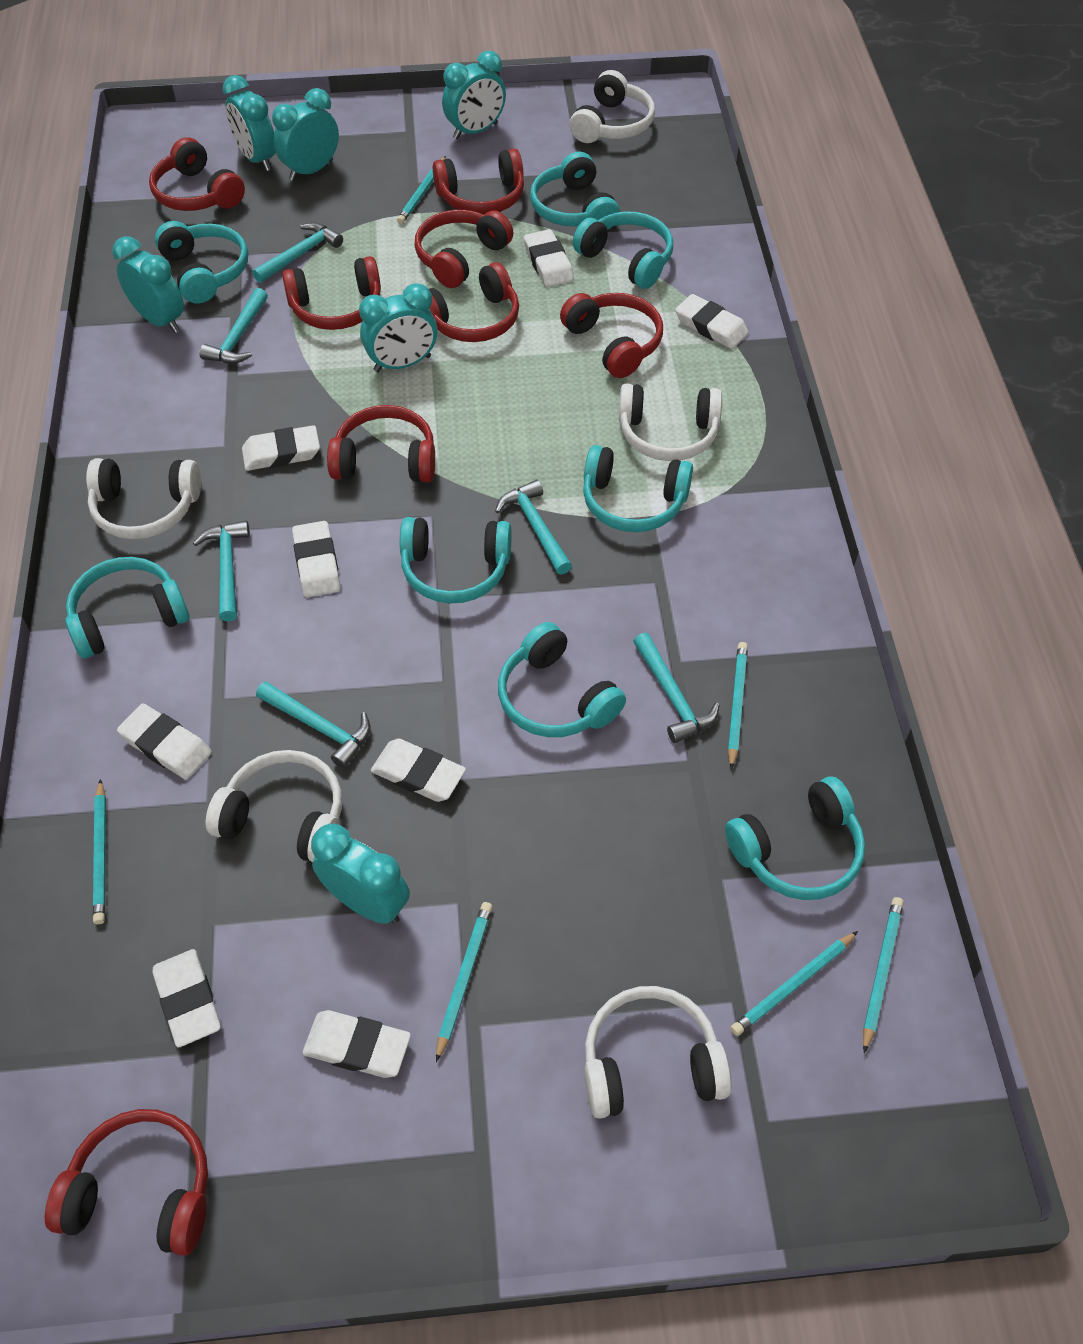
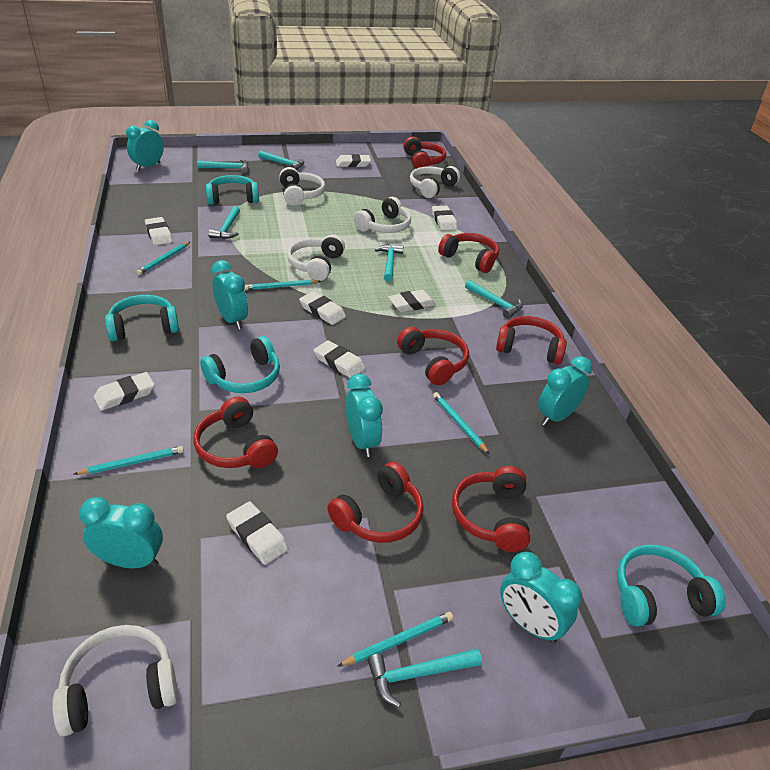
red headphones: 8 -> 7
turquoise headphones: 8 -> 4
turquoise pencil: 6 -> 5

